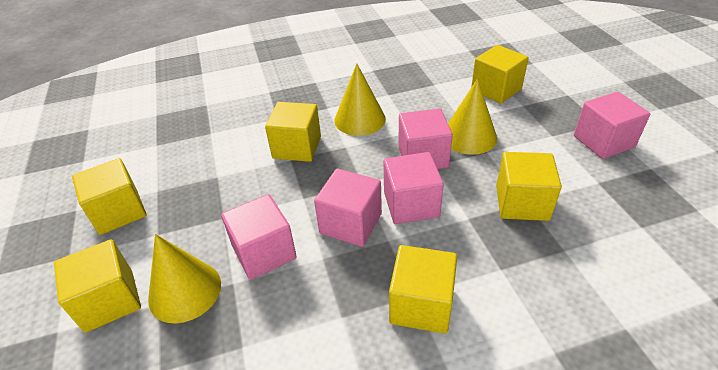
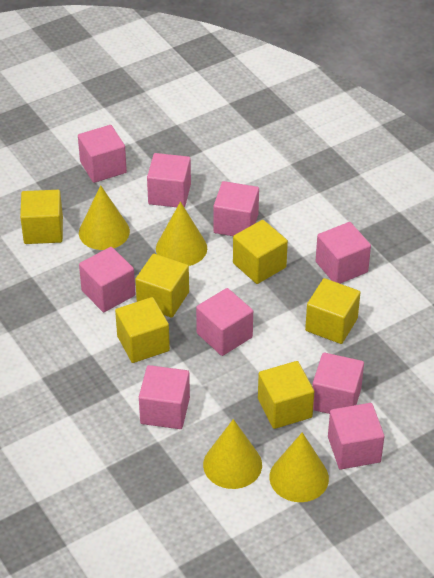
pink cube: 5 -> 9
yellow cone: 3 -> 4

